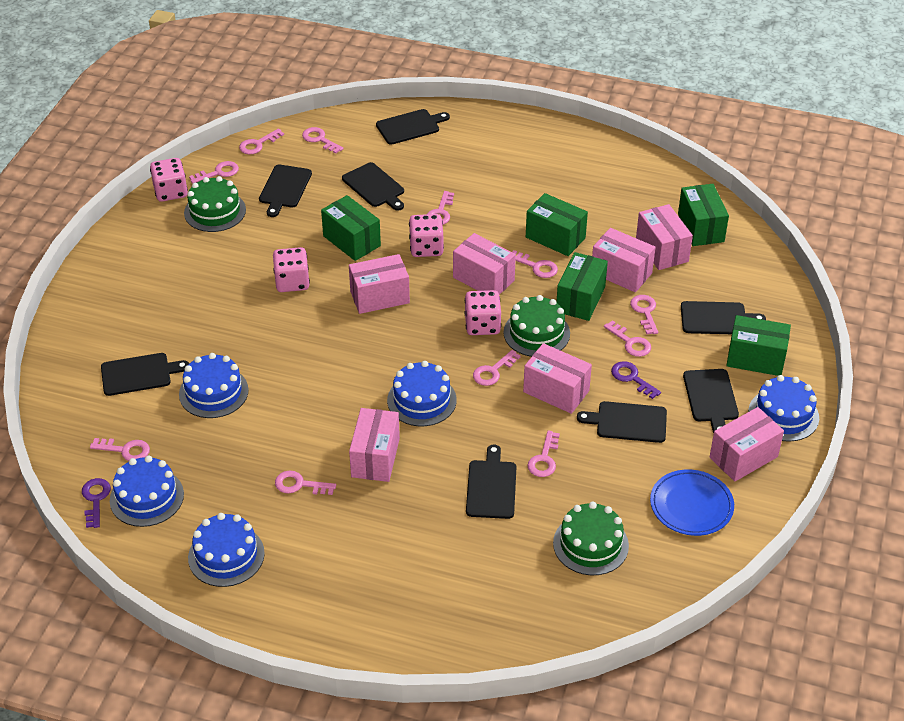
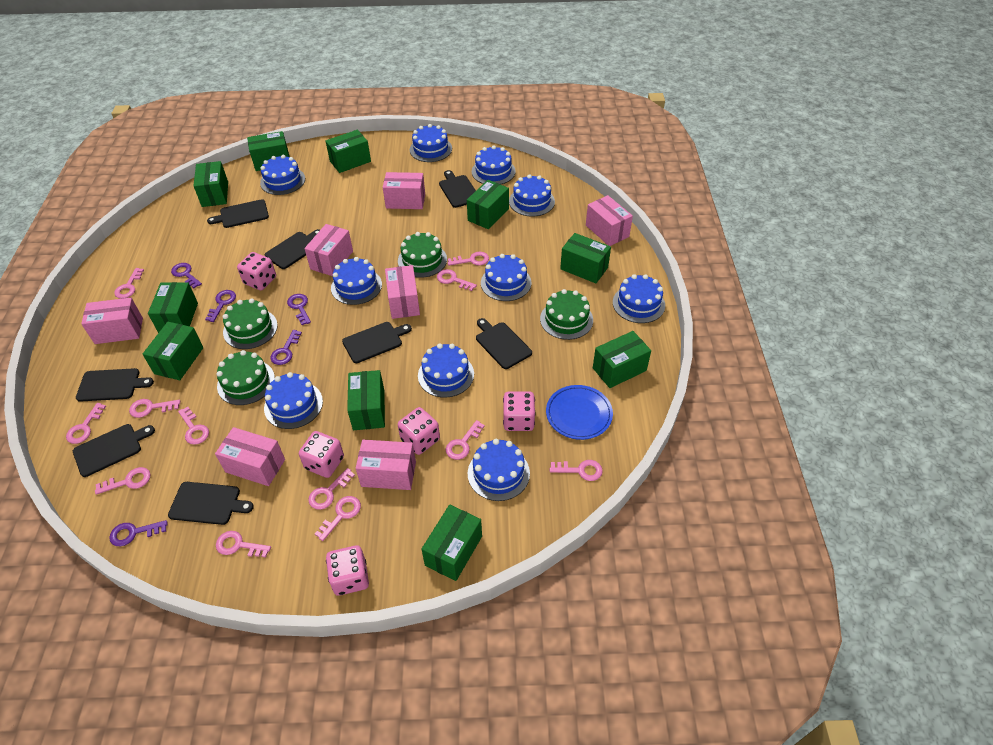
blue cake: 5 -> 10
green box: 5 -> 10
green cake: 3 -> 4
pink dice: 4 -> 5
pink key: 11 -> 12
purple key: 2 -> 5

